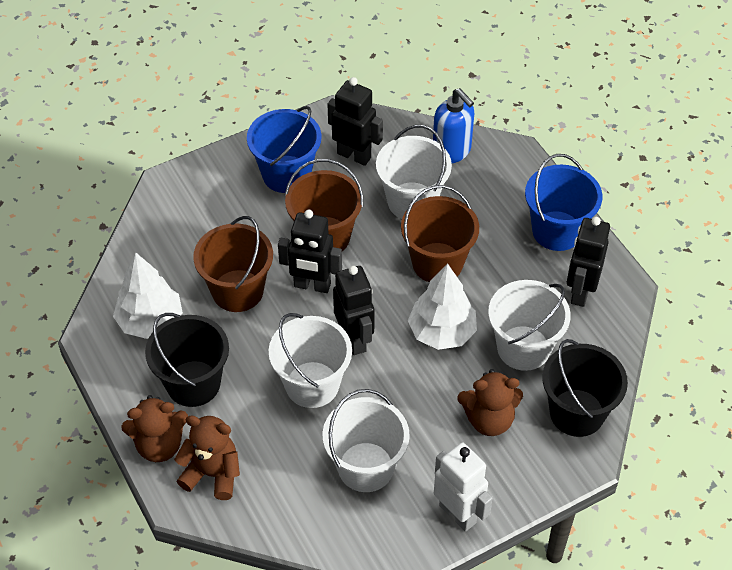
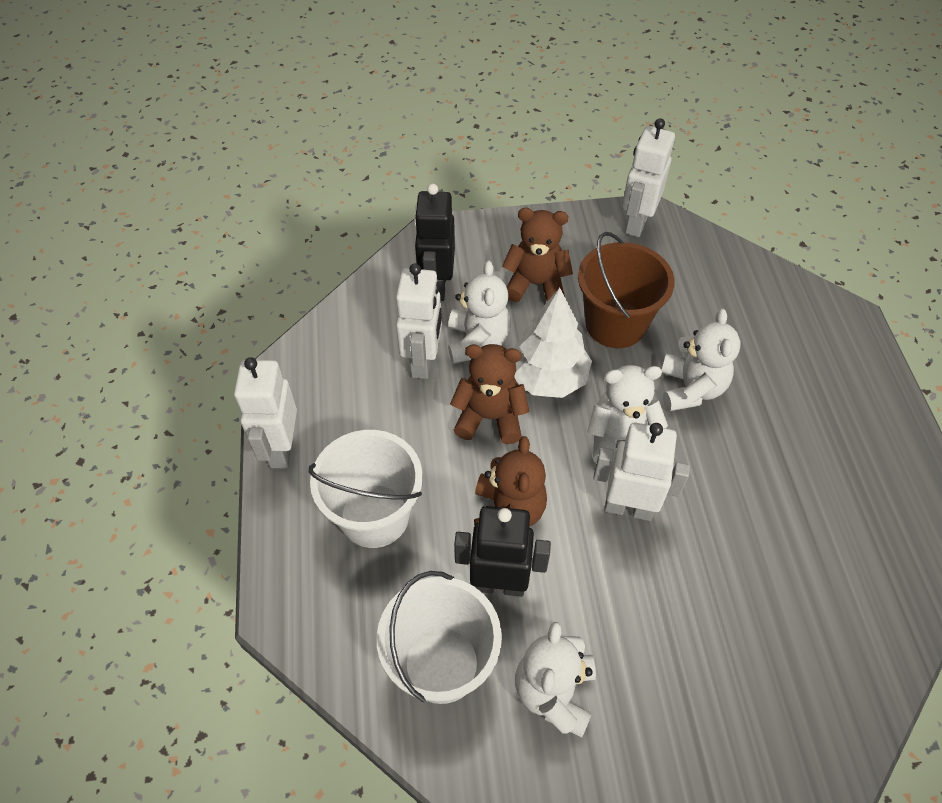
black bucket: 2 -> 0
black robot: 4 -> 2
blue bucket: 2 -> 0
blue soap dispenser: 1 -> 0
brown bucket: 3 -> 1
white bucket: 4 -> 2
white robot: 1 -> 4
white teddy bear: 0 -> 4
white tree: 2 -> 1

